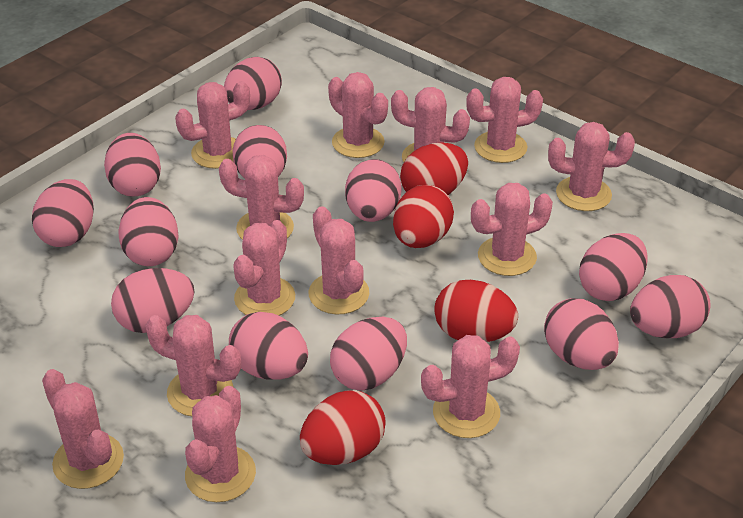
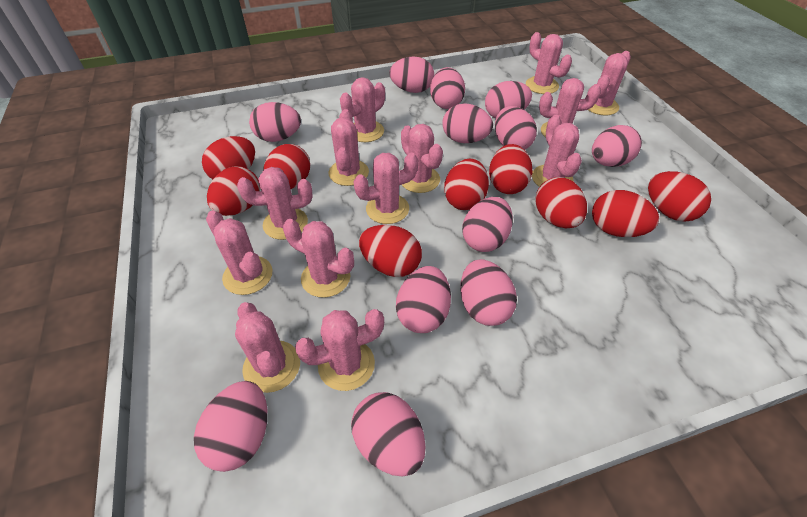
red egg: 4 -> 9

